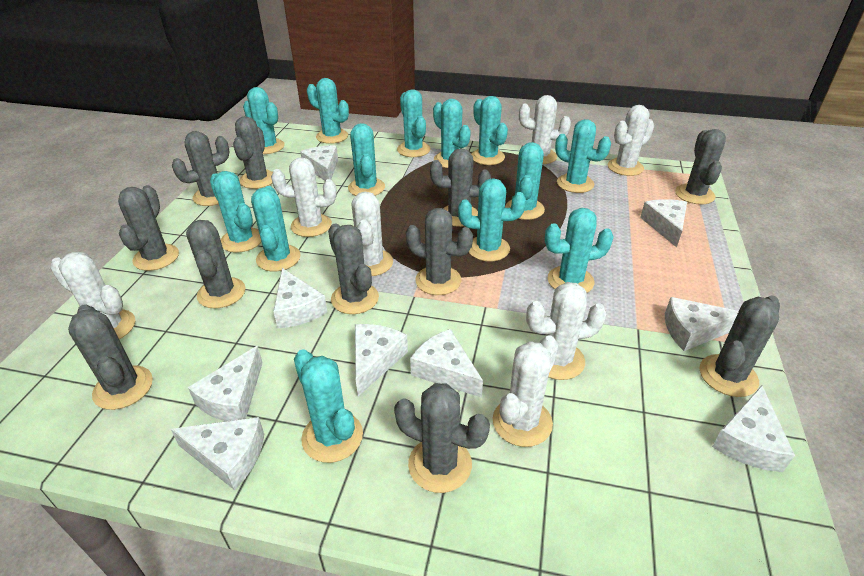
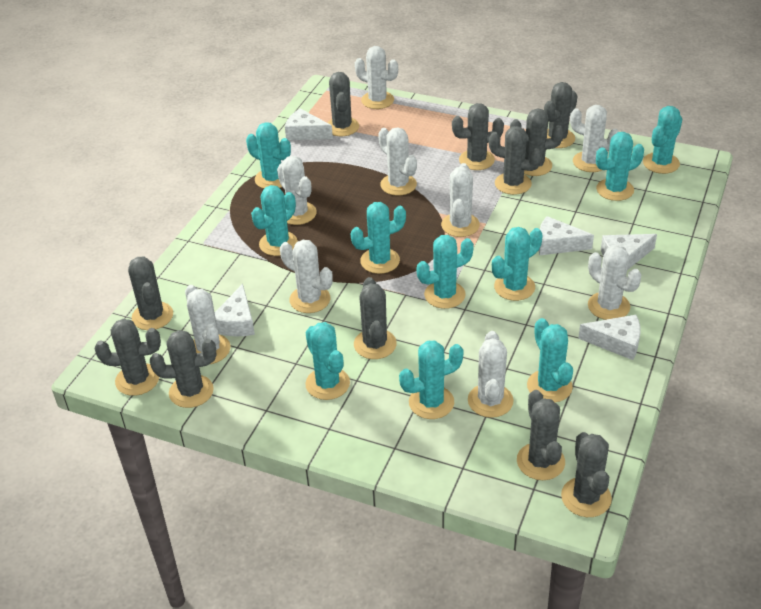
turquoise cactus: 13 -> 10
white cactus: 7 -> 9
white cheese: 9 -> 5

